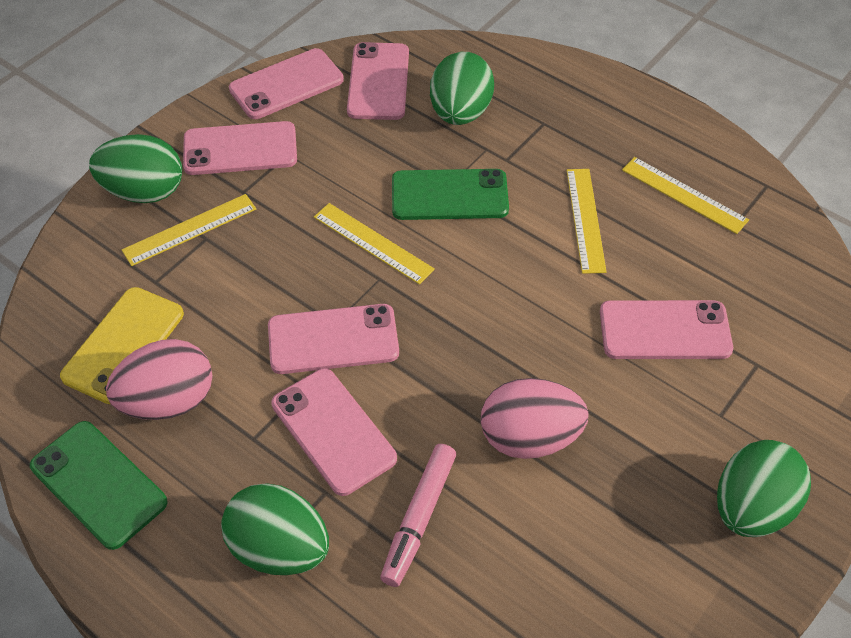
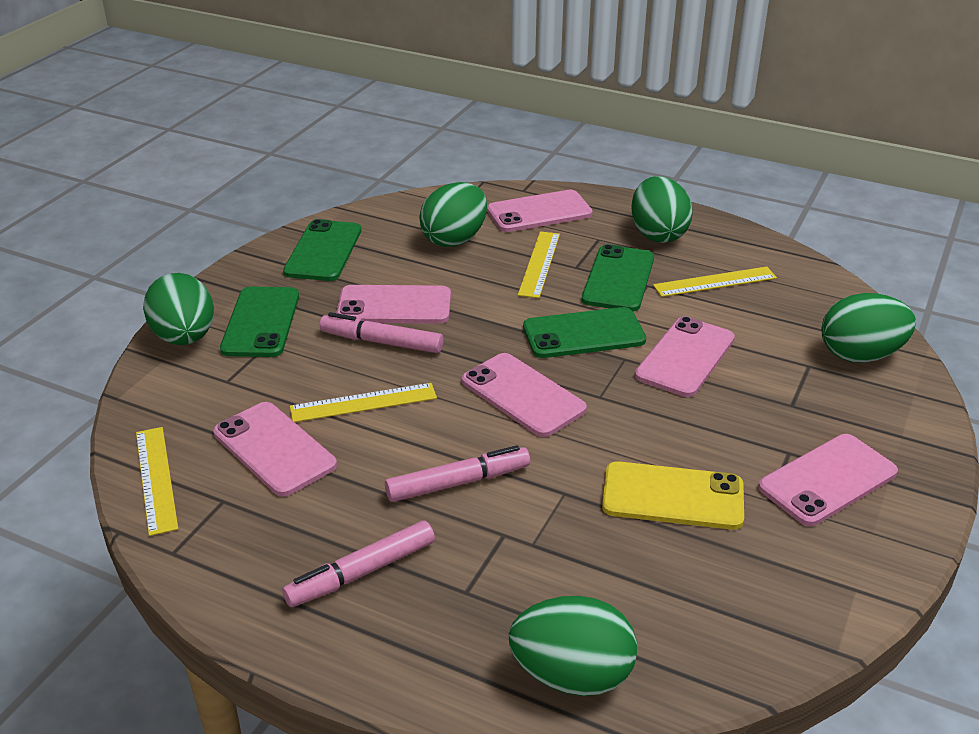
green egg: 4 -> 5
green phone: 2 -> 4
pink egg: 2 -> 0
pink marker: 1 -> 3

